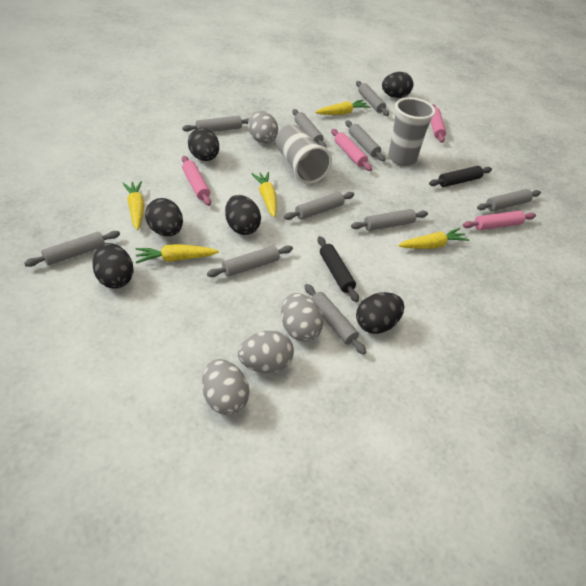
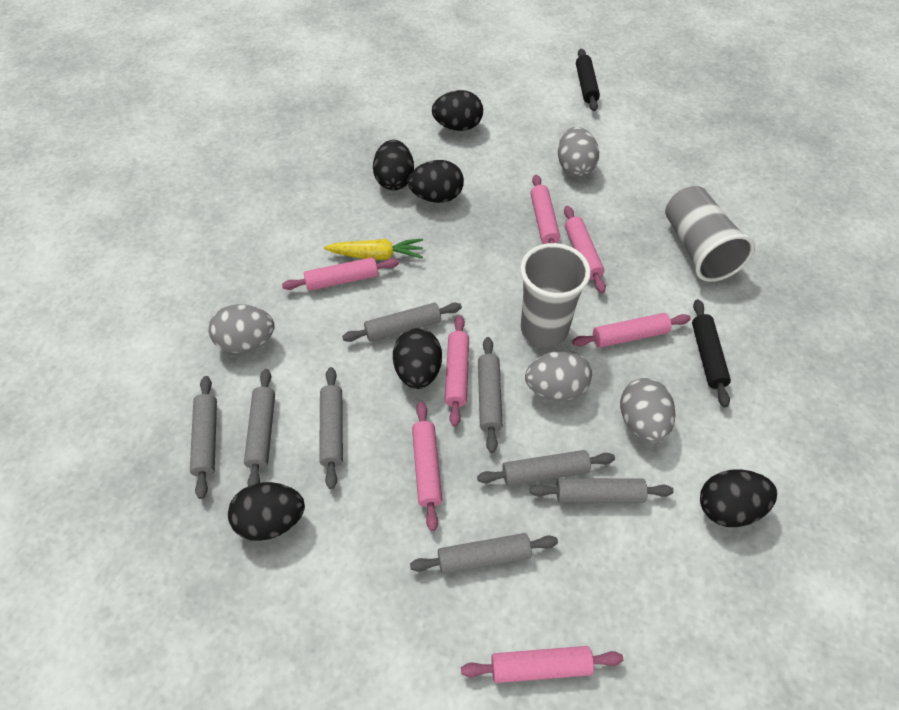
grey rolling pin: 10 -> 8
pink rolling pin: 4 -> 7
yellow carrot: 5 -> 1

